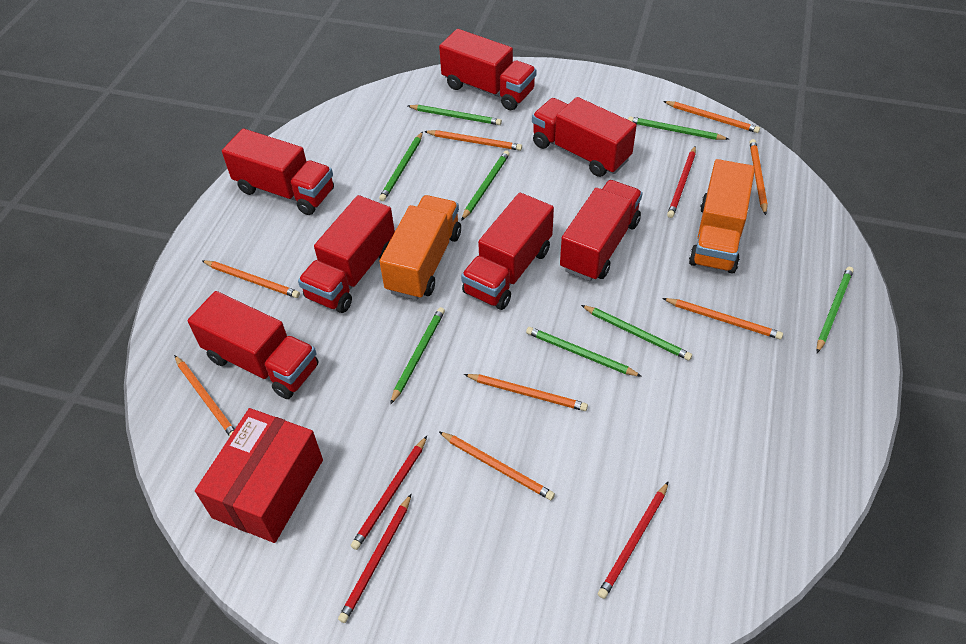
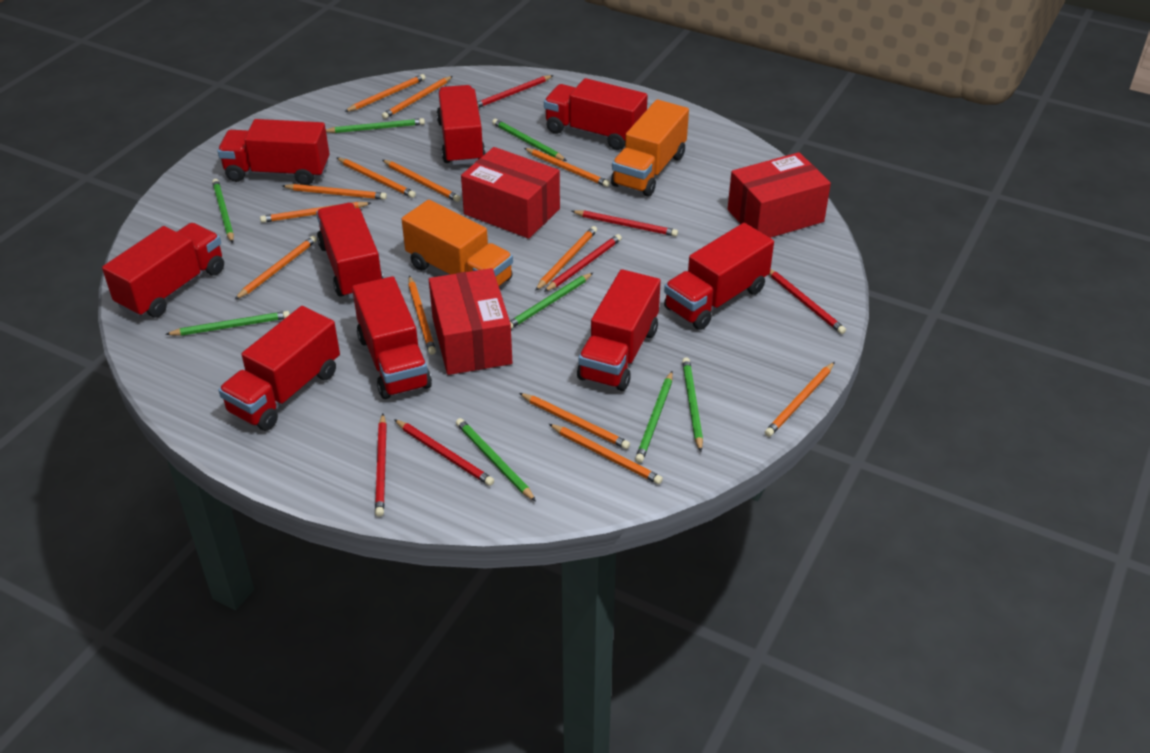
orange pencil: 8 -> 13
red box: 1 -> 3
red pencil: 4 -> 6
red truck: 7 -> 9

